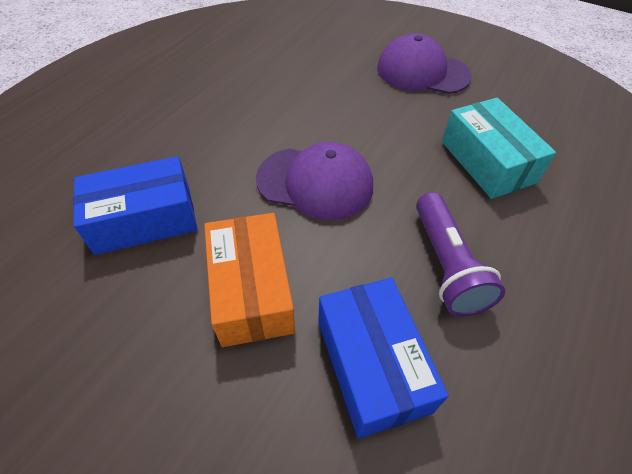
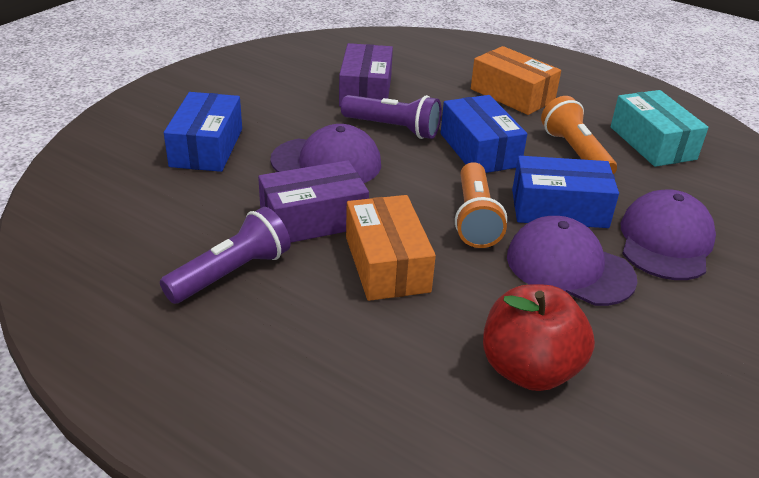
blue box: 2 -> 3
orange box: 1 -> 2
orange flashlight: 0 -> 2
purple box: 0 -> 2
purple cap: 2 -> 3
purple flashlight: 1 -> 2
red apple: 0 -> 1

